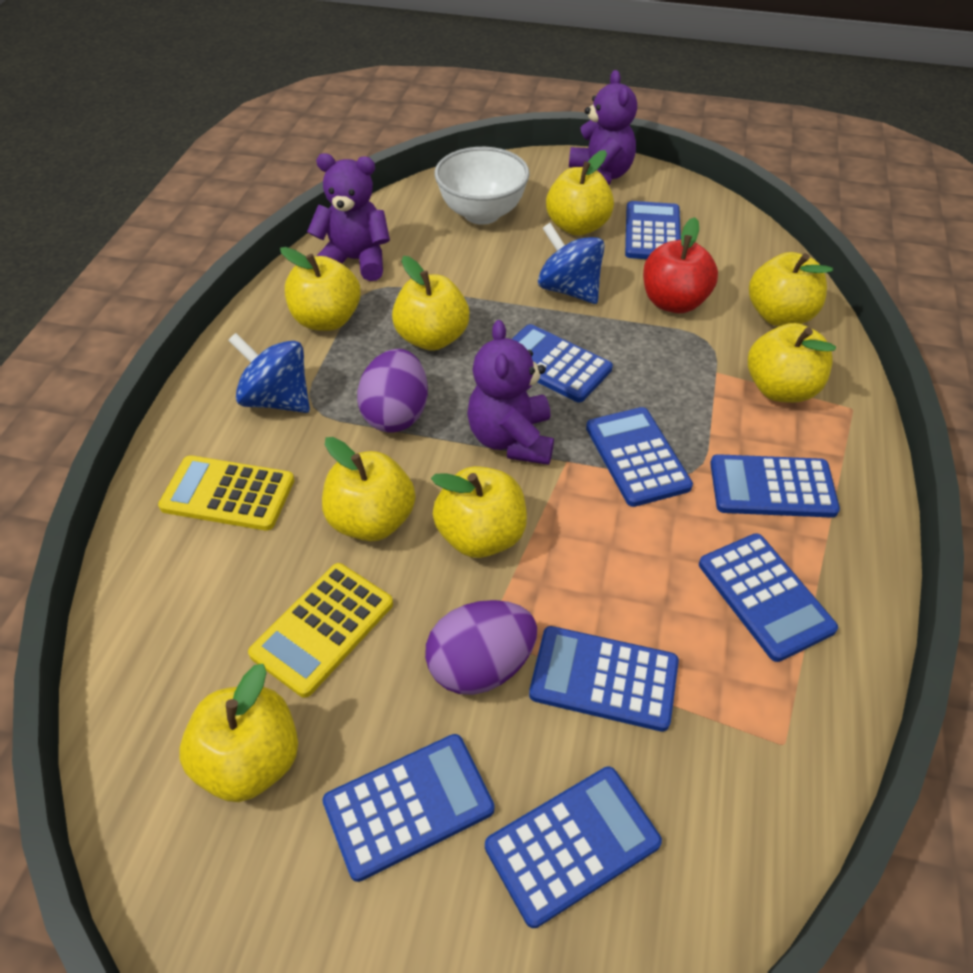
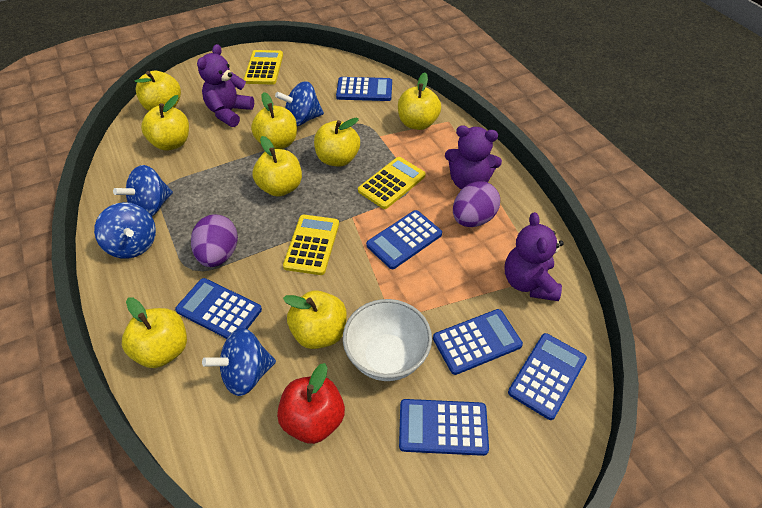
blue calculator: 8 -> 6
blue spinning top: 2 -> 4
yellow calculator: 2 -> 3

